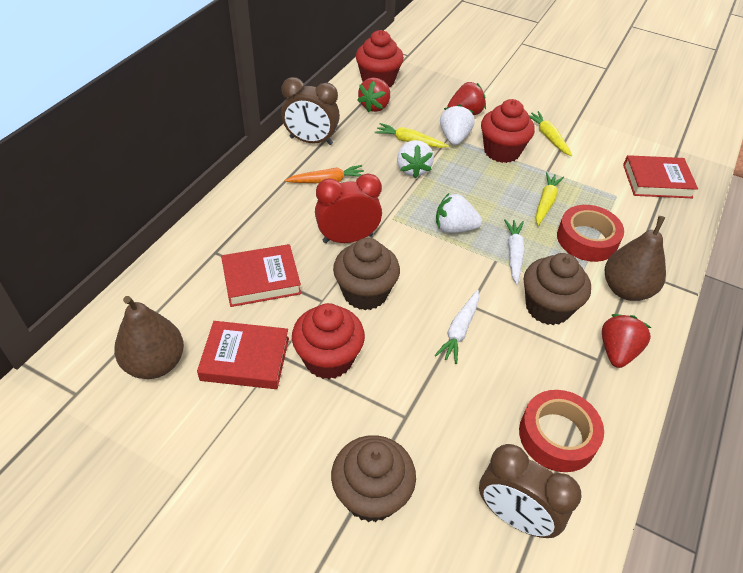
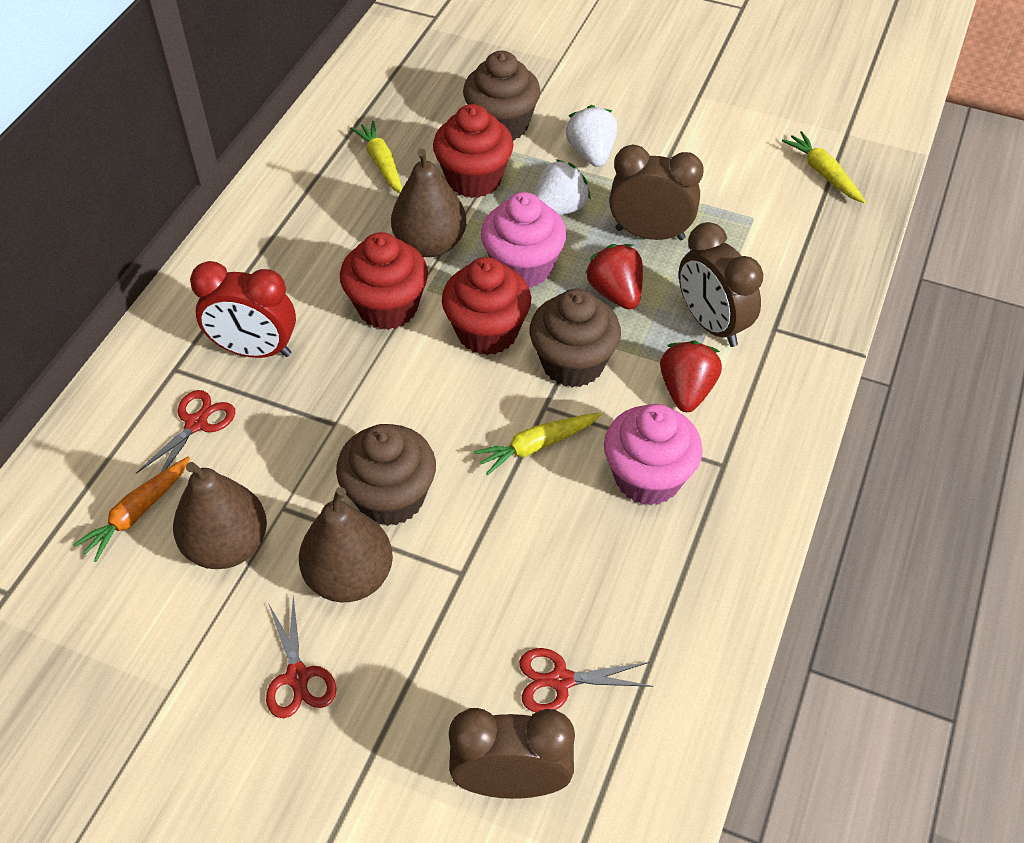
brown clock: 2 -> 3
brown pear: 2 -> 3
pink cupcake: 0 -> 2
red book: 3 -> 0
red scissors: 0 -> 3
red strawberry: 3 -> 2
red tape: 2 -> 0
white carrot: 2 -> 0
white strawberry: 3 -> 2

